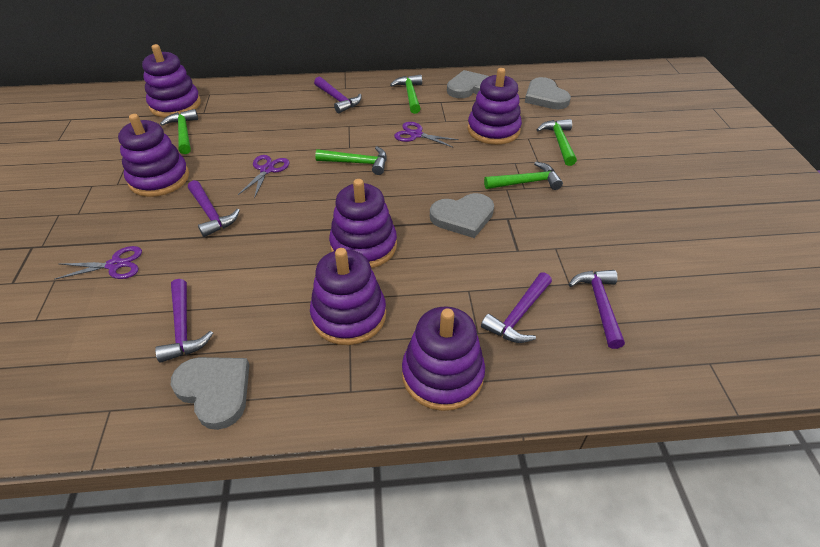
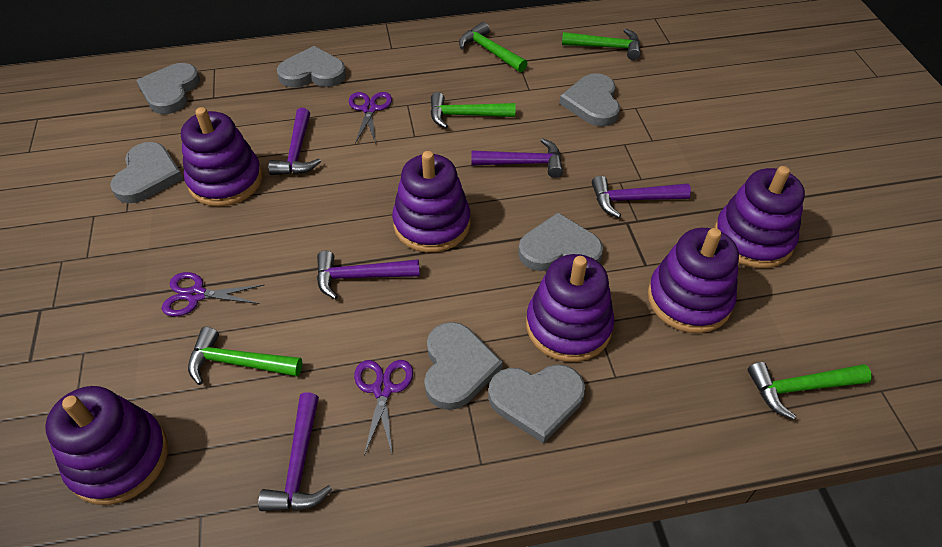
grey heart: 4 -> 7

